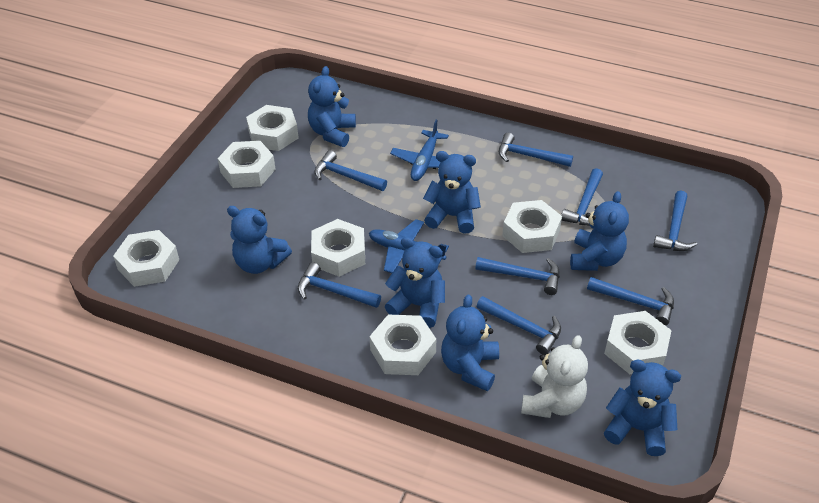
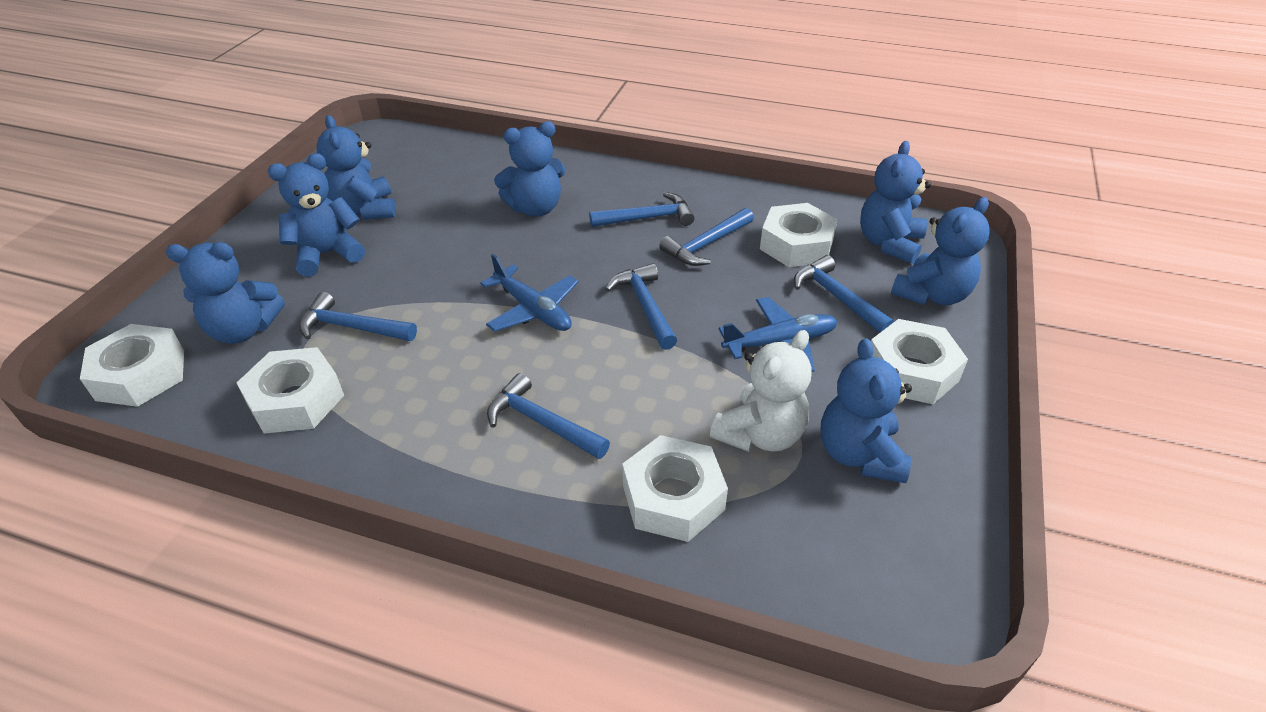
blue hammer: 8 -> 6
white nut: 7 -> 5

